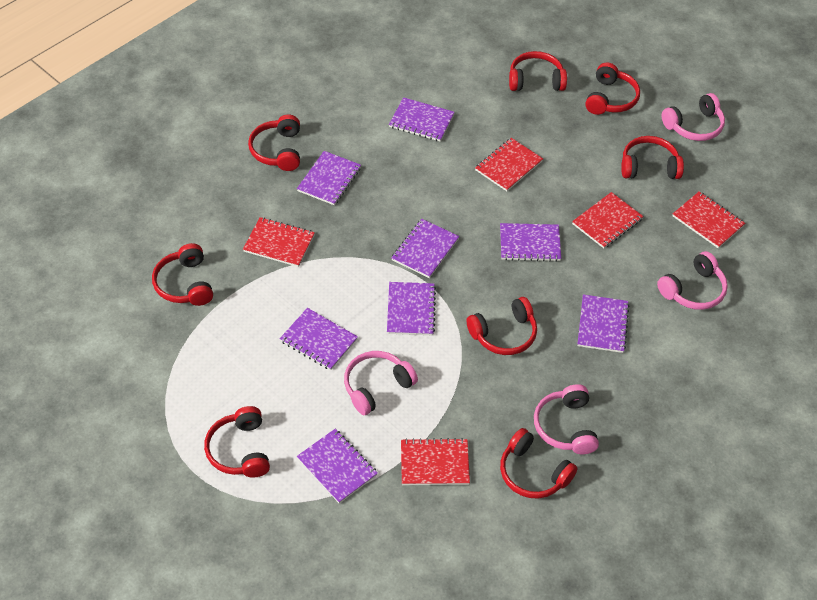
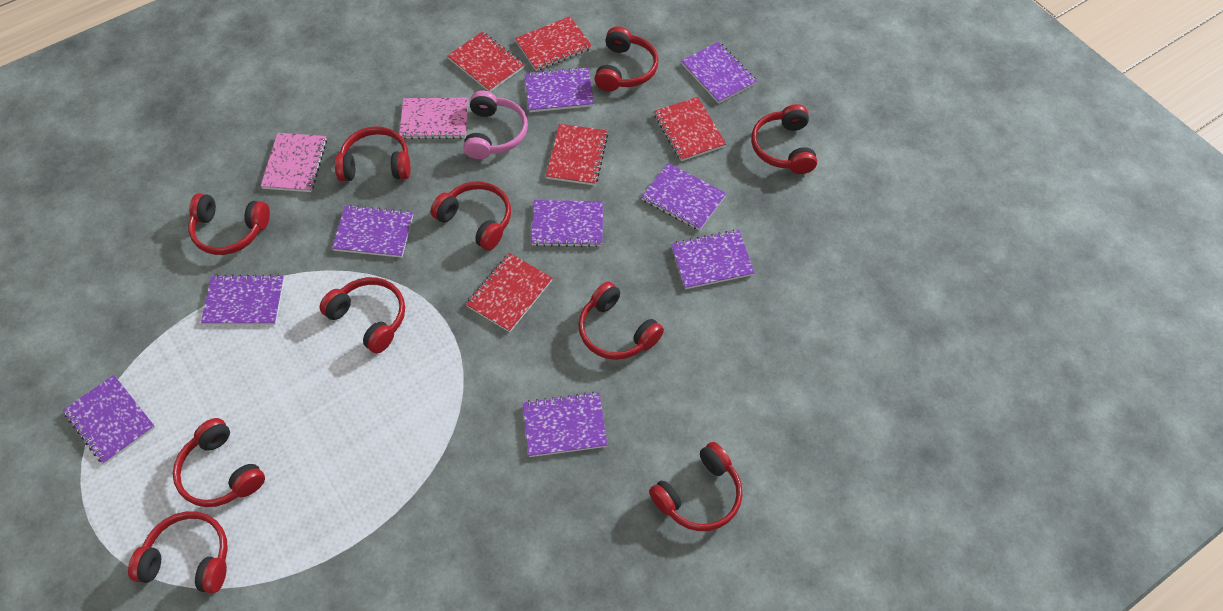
pink headphones: 4 -> 1
pink notebook: 0 -> 2
purple notebook: 8 -> 9
red headphones: 8 -> 10

